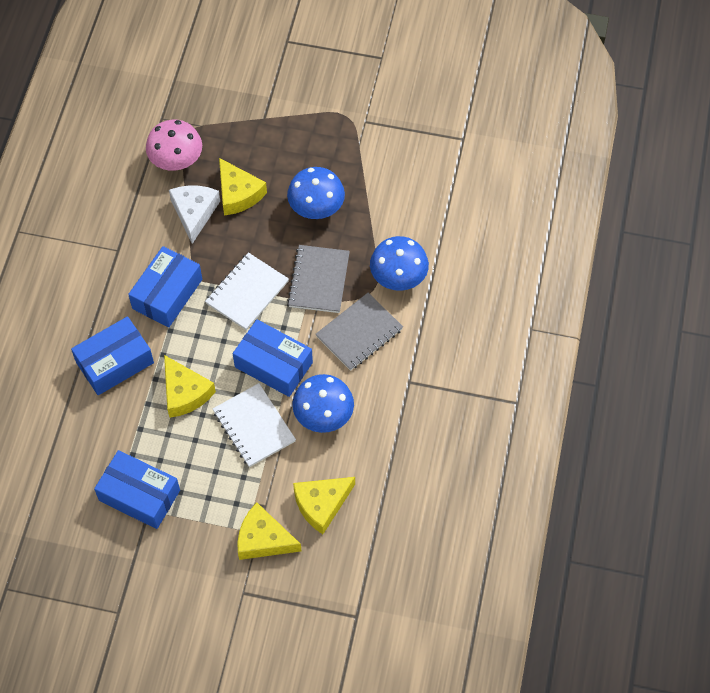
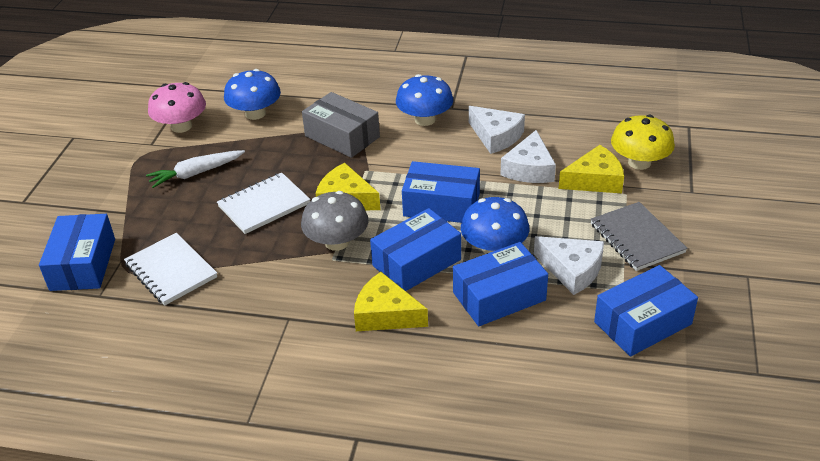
blue box: 4 -> 5
grey box: 0 -> 1
grey mushroom: 0 -> 1
grey notebook: 2 -> 1
white carrot: 0 -> 1
white cheese: 1 -> 3
yellow cheese: 4 -> 3
yellow mushroom: 0 -> 1

